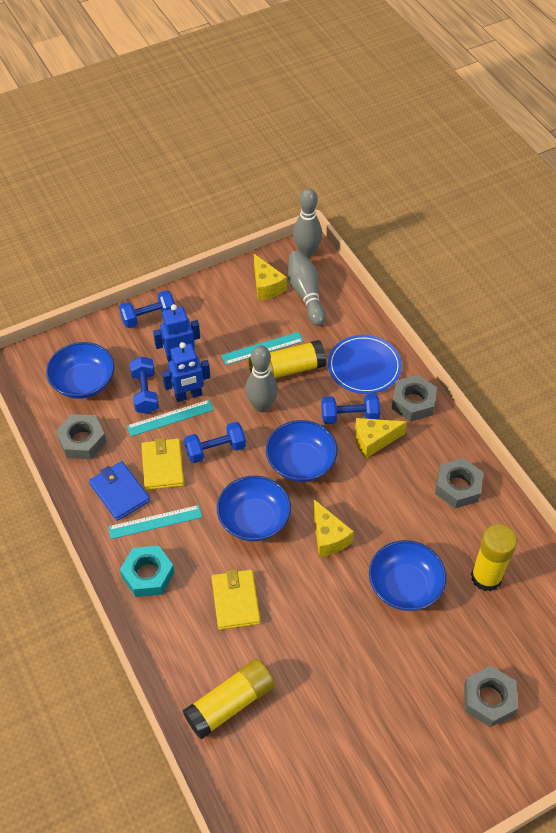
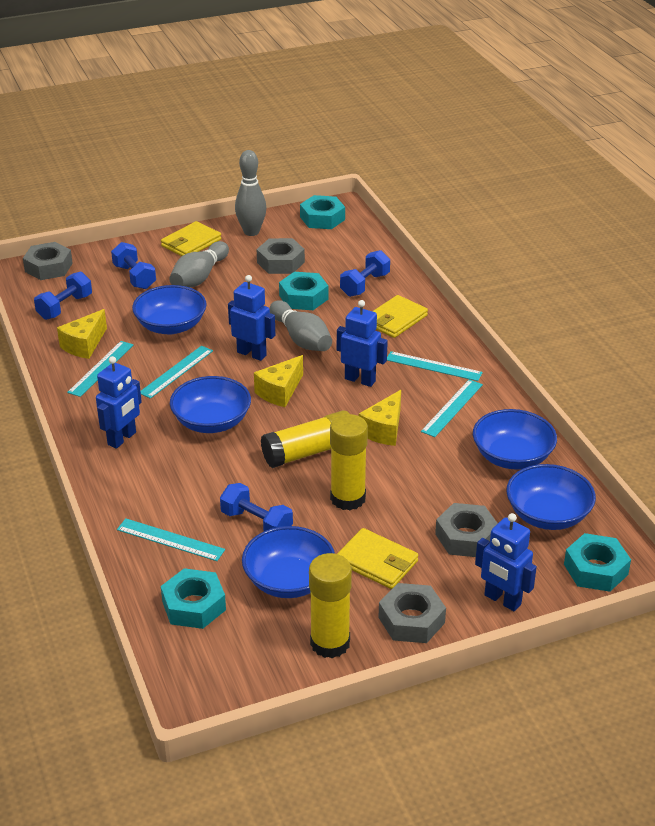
blue bowl: 4 -> 5
blue plate: 1 -> 0
blue robot: 2 -> 4
blue wallet: 1 -> 0
turquoise nut: 1 -> 4
turquoise ruler: 3 -> 5
yellow wallet: 2 -> 3

